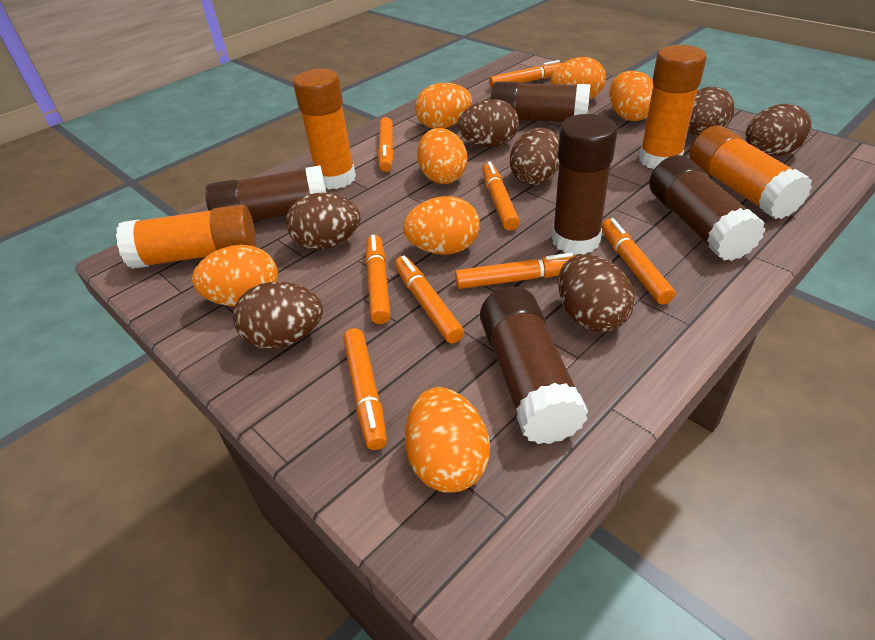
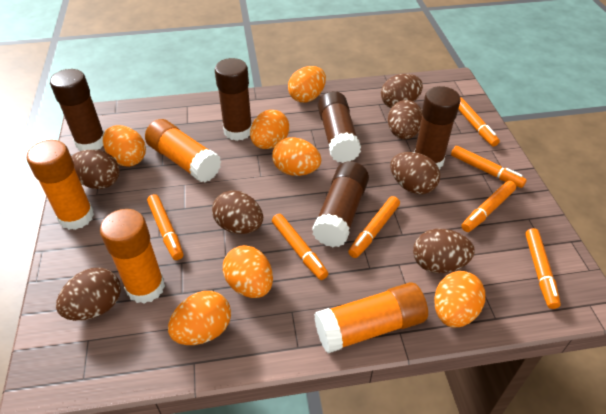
orange marker: 8 -> 7

